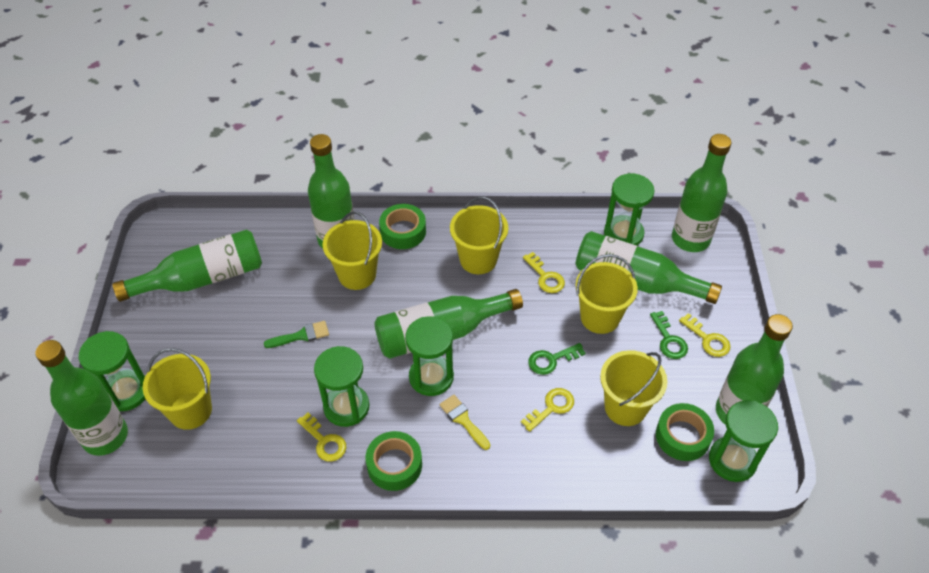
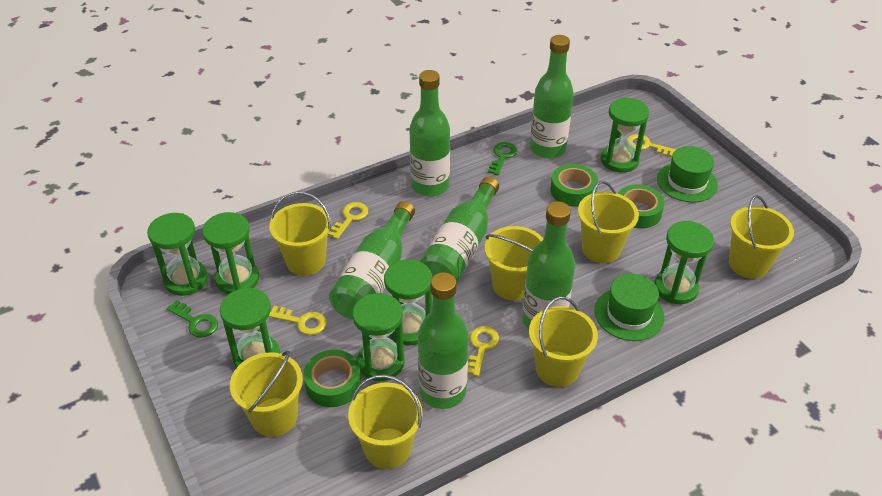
green bottle: 7 -> 6
green brush: 1 -> 0
green hat: 0 -> 2
green hourglass: 5 -> 7
yellow brush: 1 -> 0
yellow bucket: 5 -> 7

